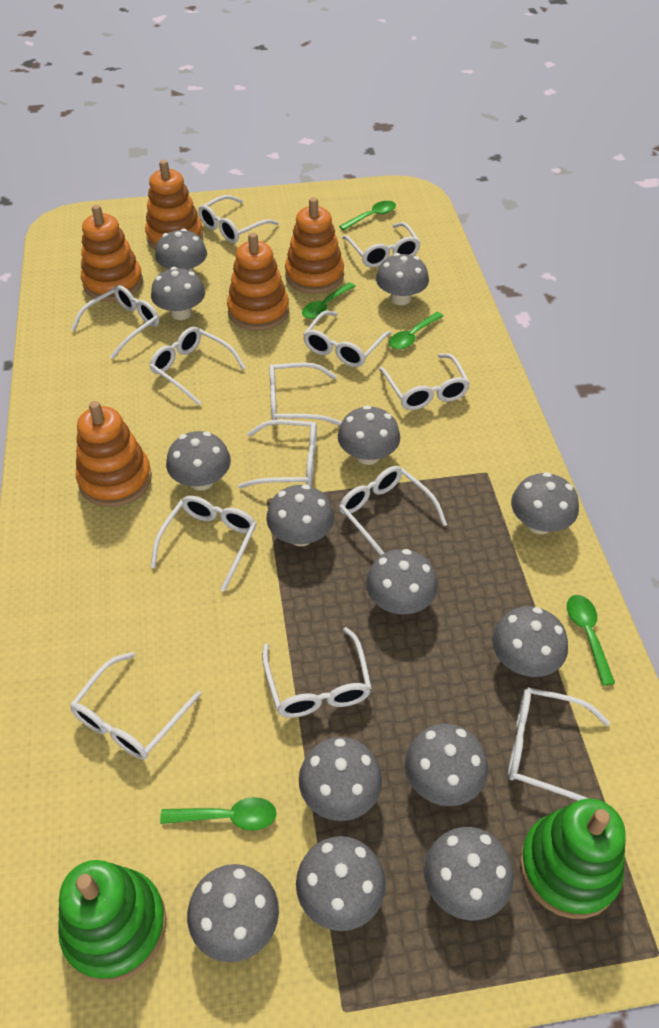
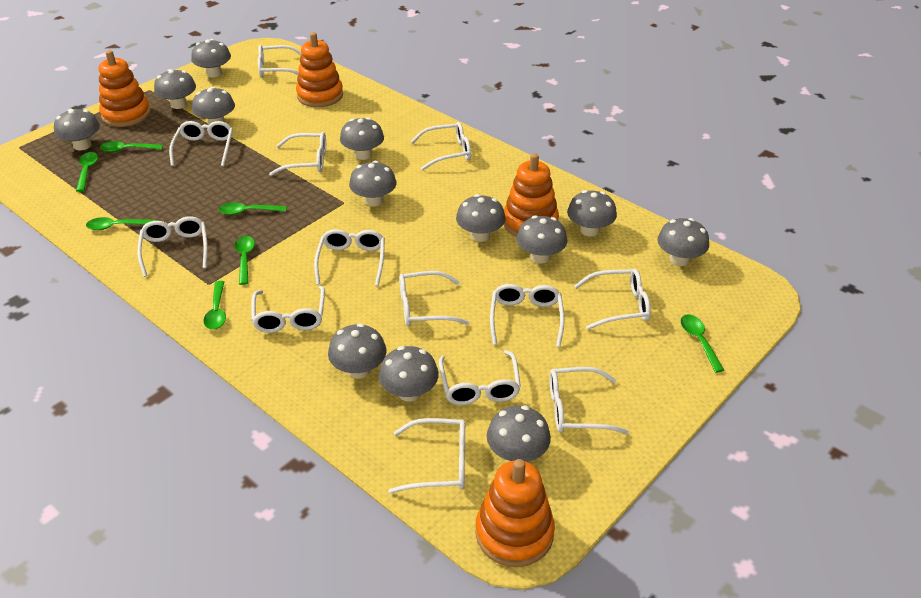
green spoon: 5 -> 7
green stacking toy: 2 -> 0
grey mushroom: 14 -> 13
orange stacking toy: 5 -> 4

